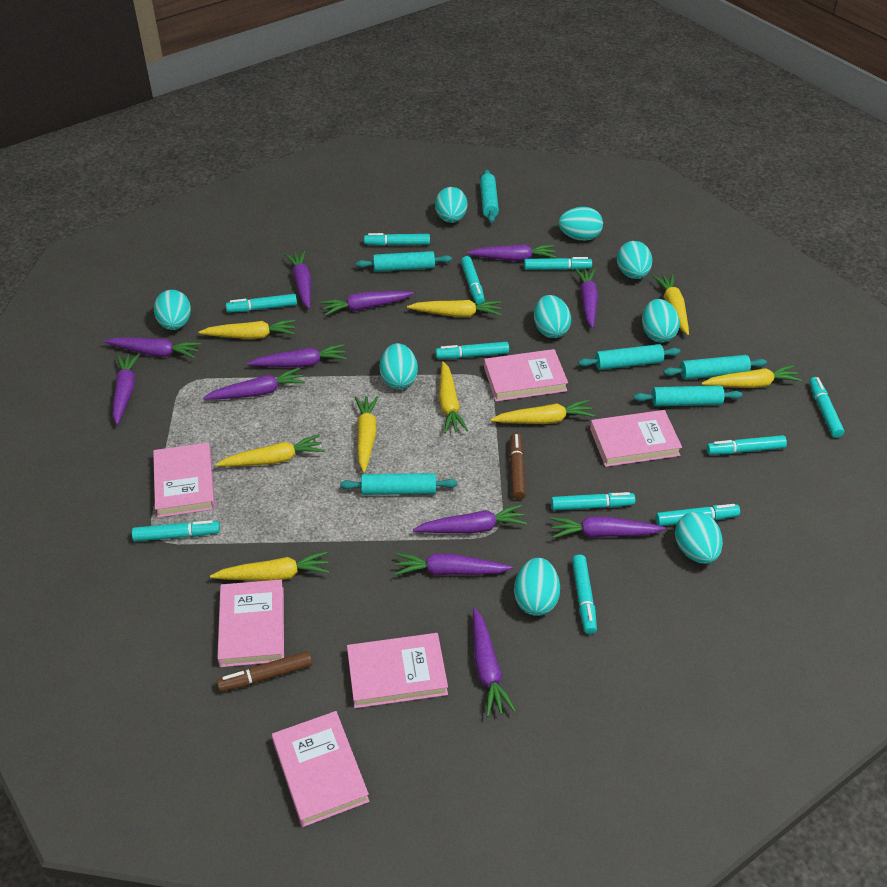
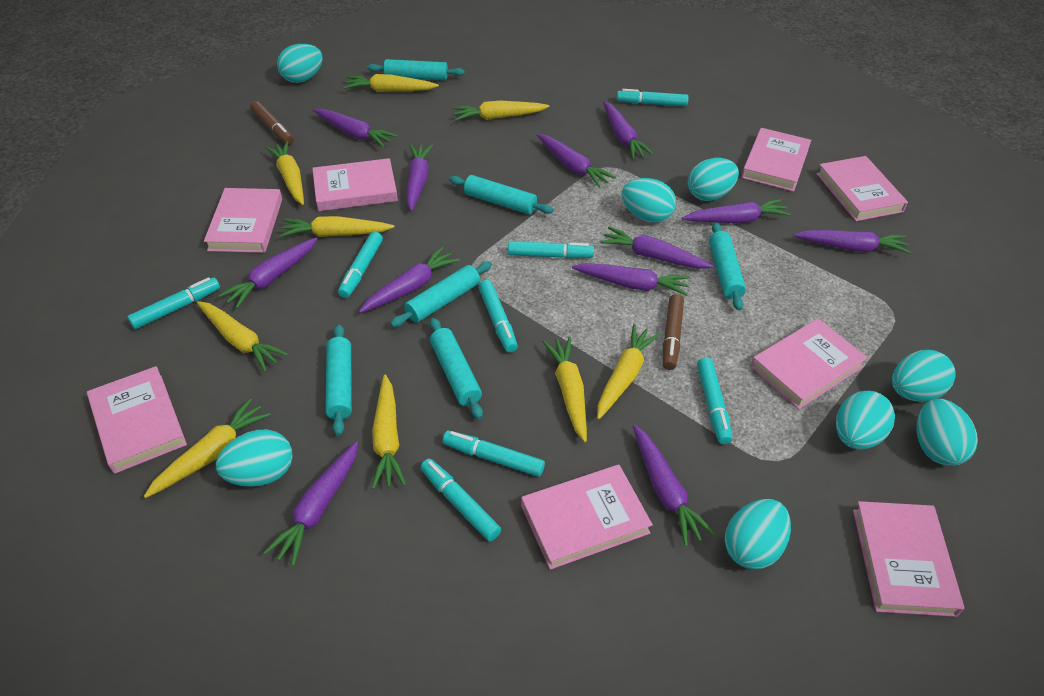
pink book: 6 -> 8
turquoise egg: 9 -> 8
turquoise marker: 11 -> 8

